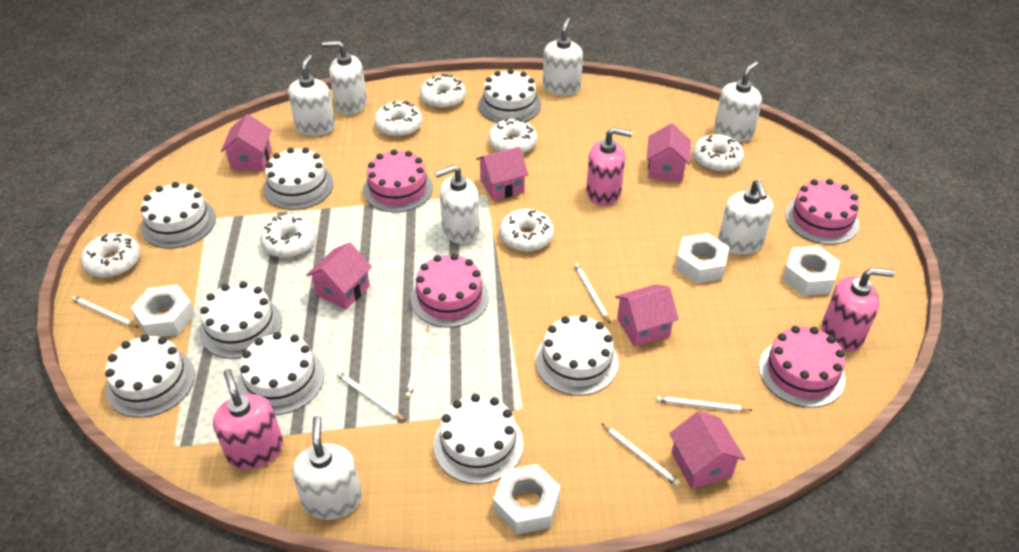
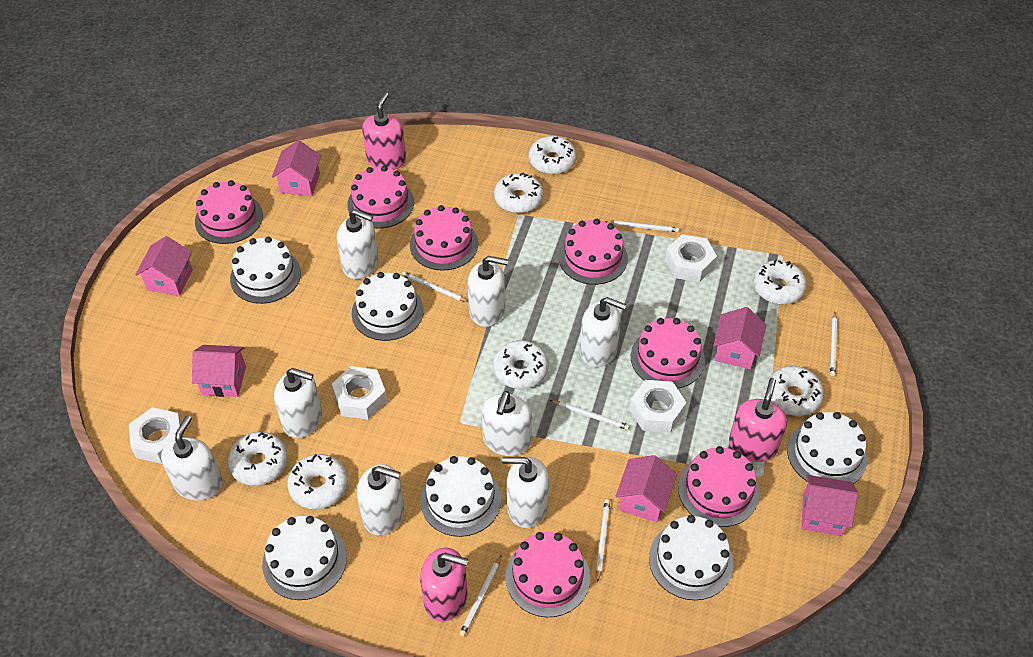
pink cake: 4 -> 7
white cake: 8 -> 6
white soap dispenser: 7 -> 8

